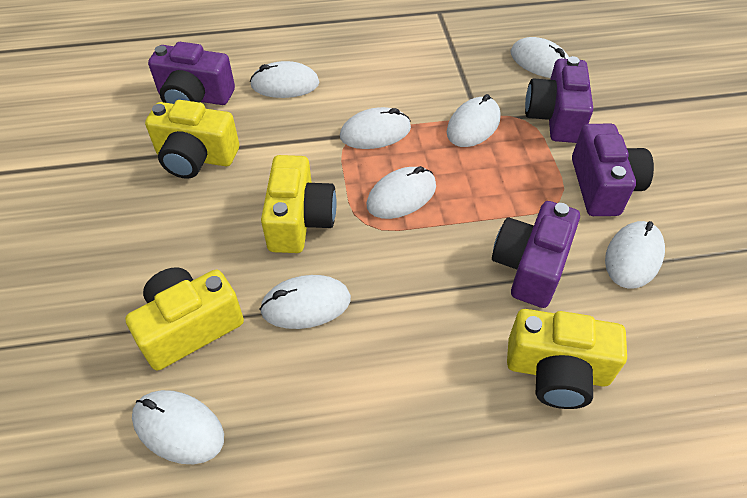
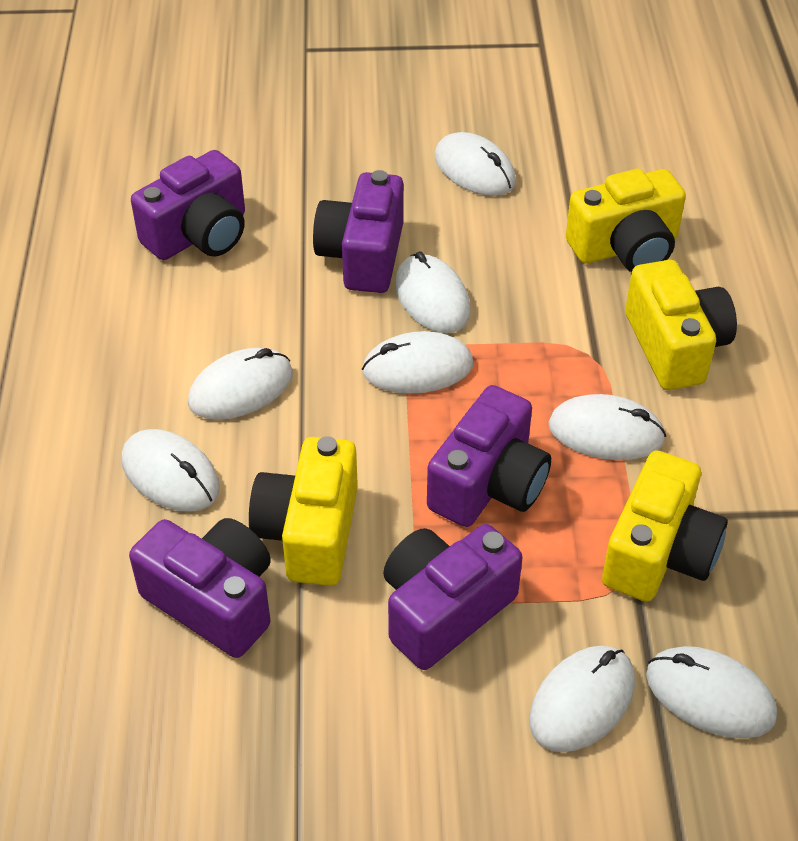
purple camera: 4 -> 5

